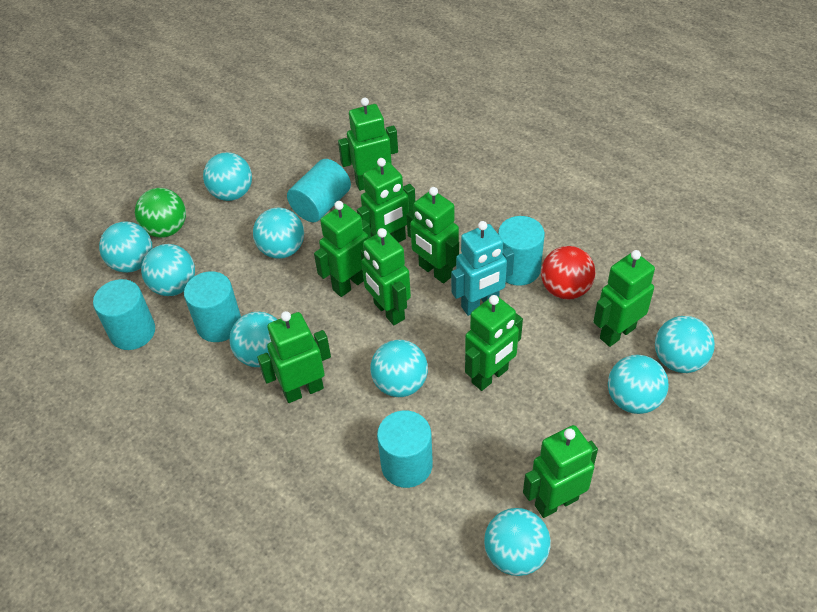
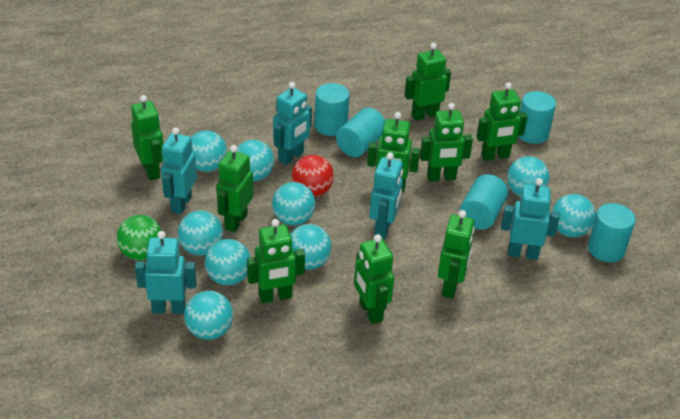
turquoise robot: 1 -> 5

